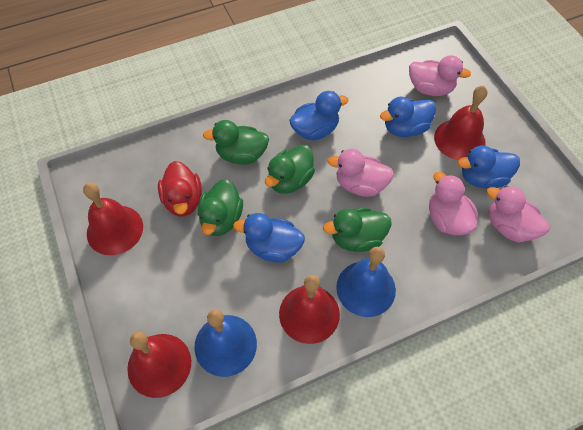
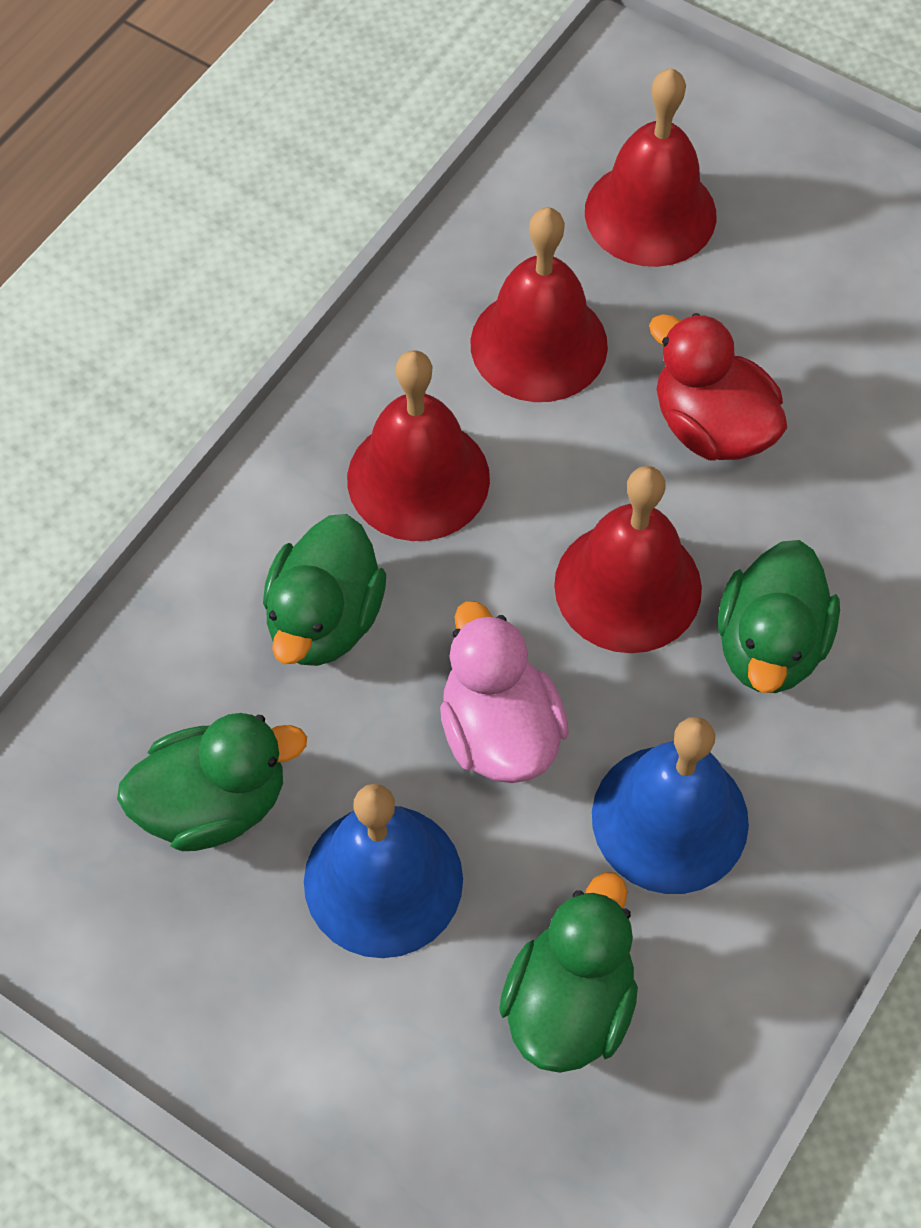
blue duck: 4 -> 0
pink duck: 4 -> 1

